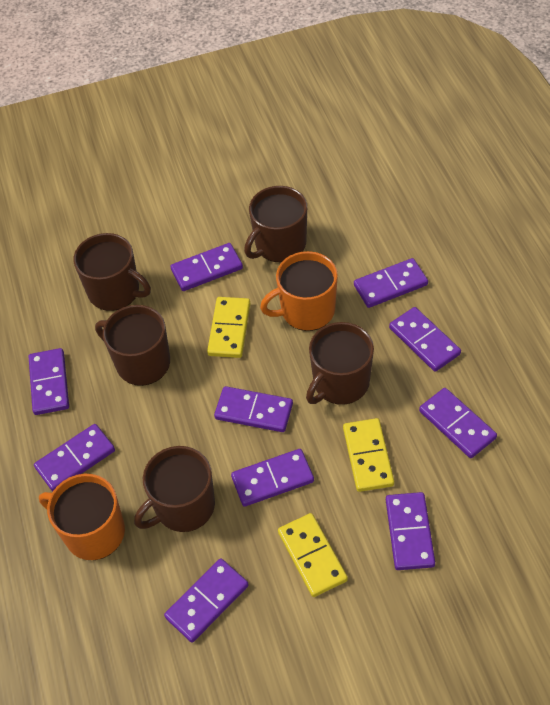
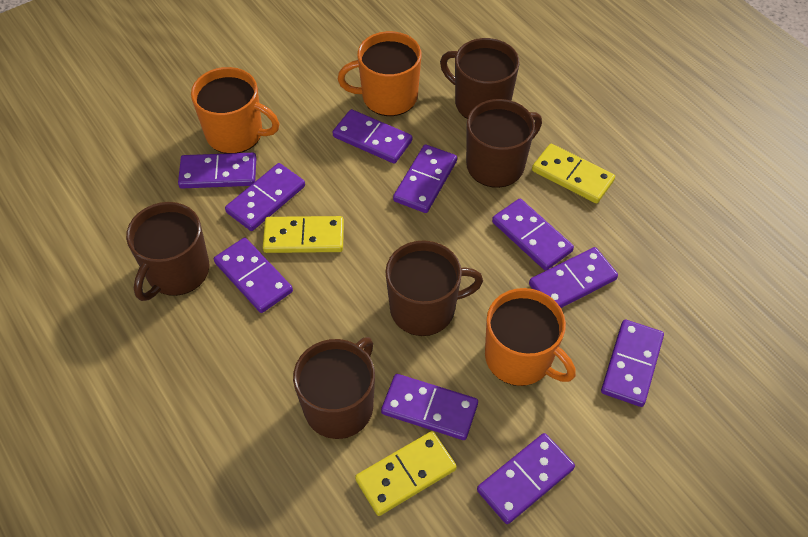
orange mug: 2 -> 3

